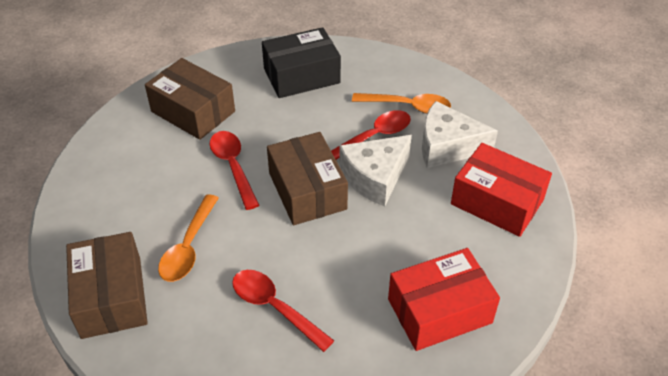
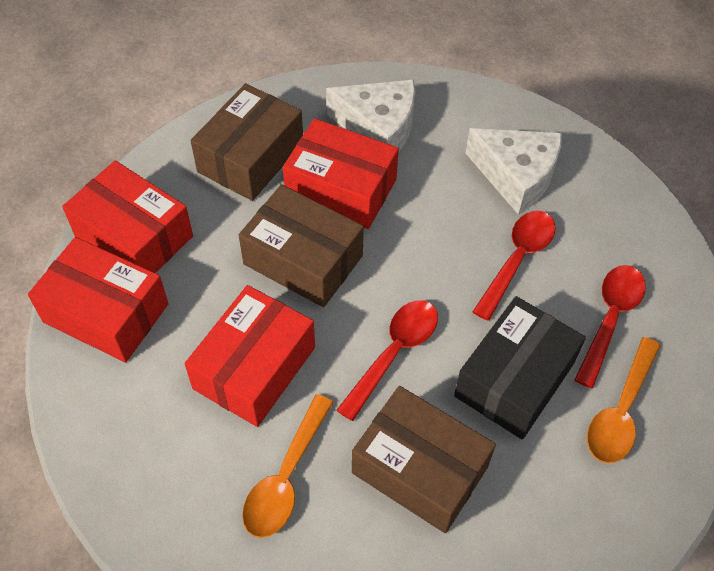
red box: 2 -> 4

